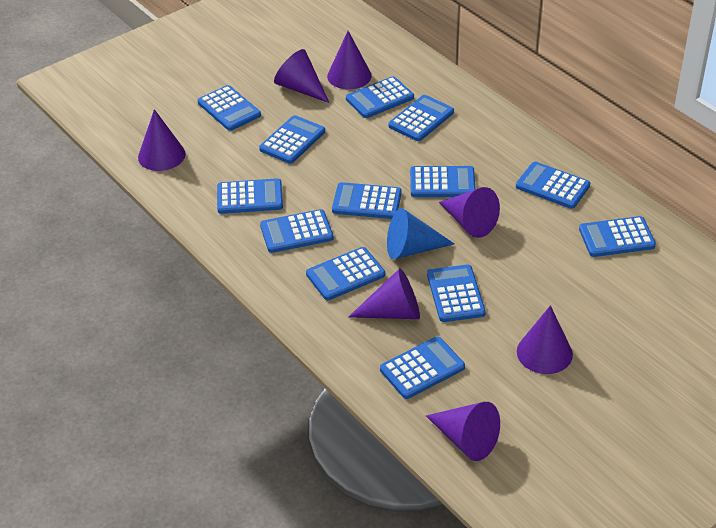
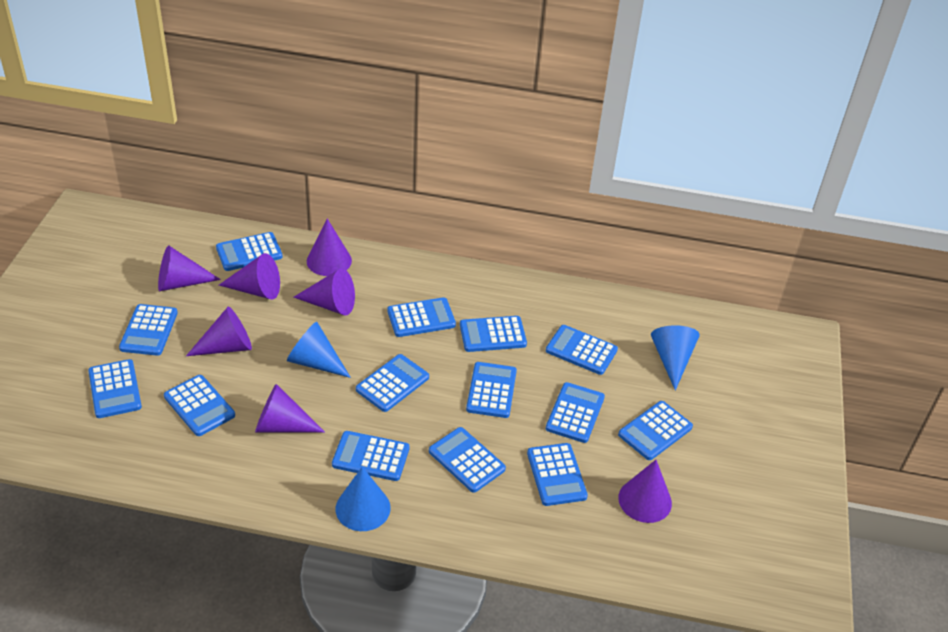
blue calculator: 13 -> 14
blue cone: 1 -> 3

